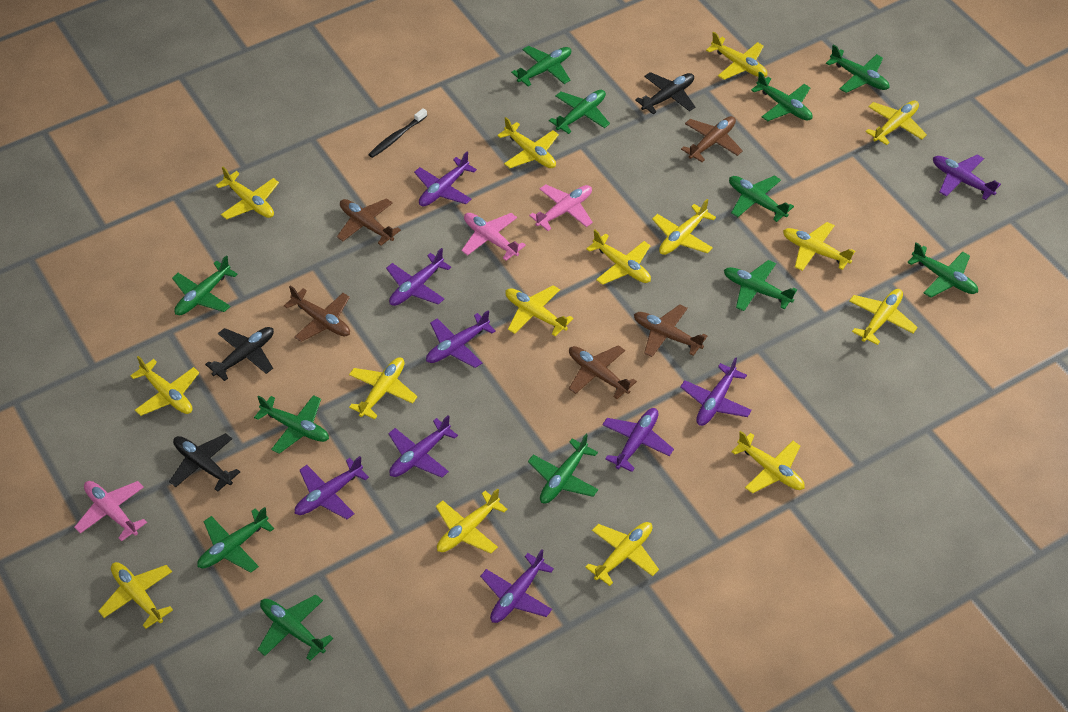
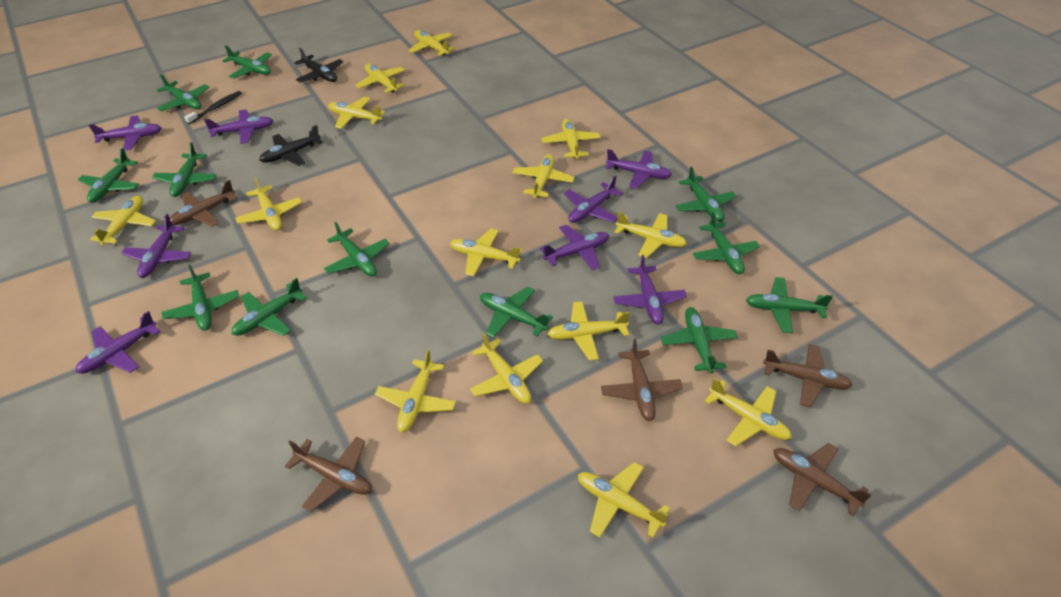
black plane: 3 -> 2
pink plane: 3 -> 0
purple plane: 9 -> 8
yellow plane: 15 -> 14

